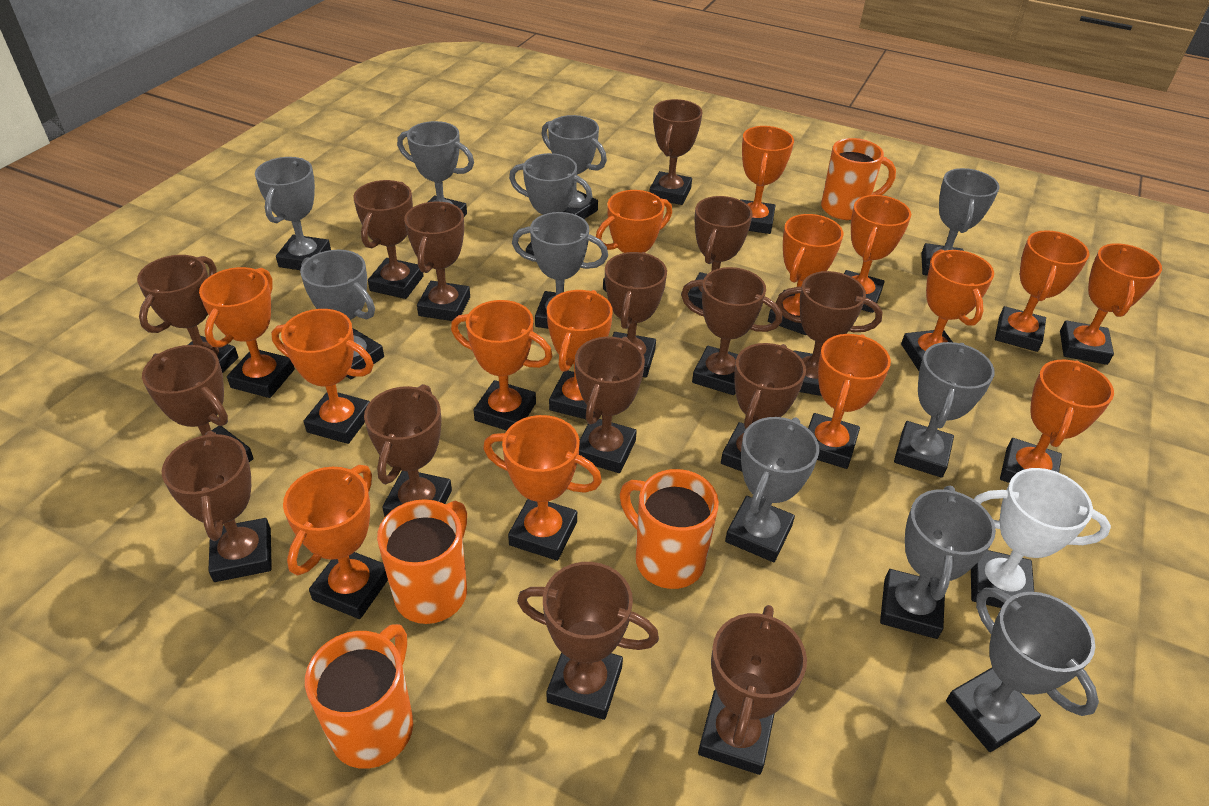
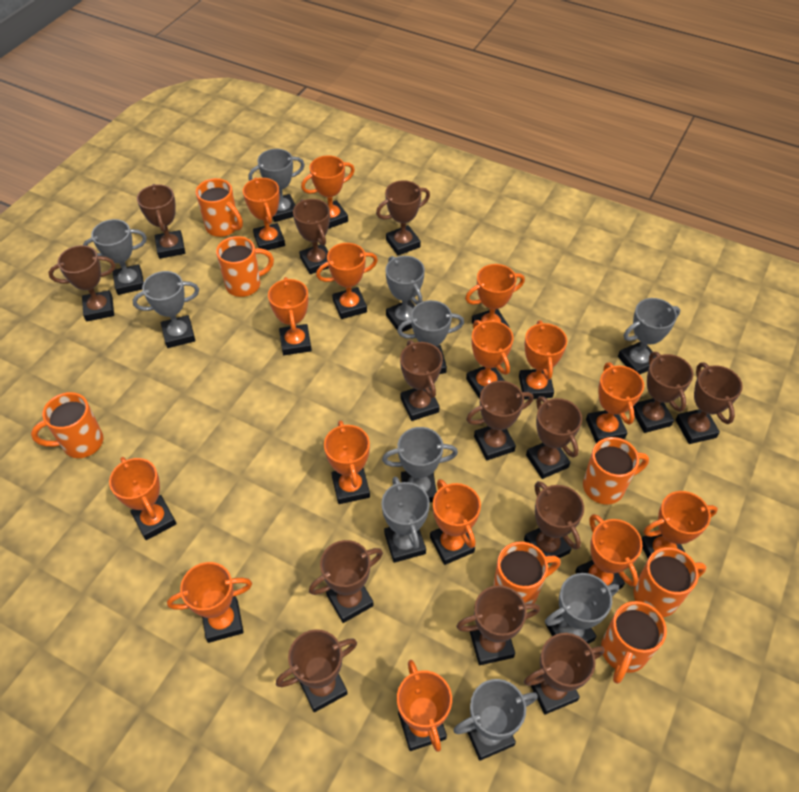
brown trophy: 15 -> 14
grey trophy: 11 -> 10
orange mug: 4 -> 7
white trophy: 1 -> 0

